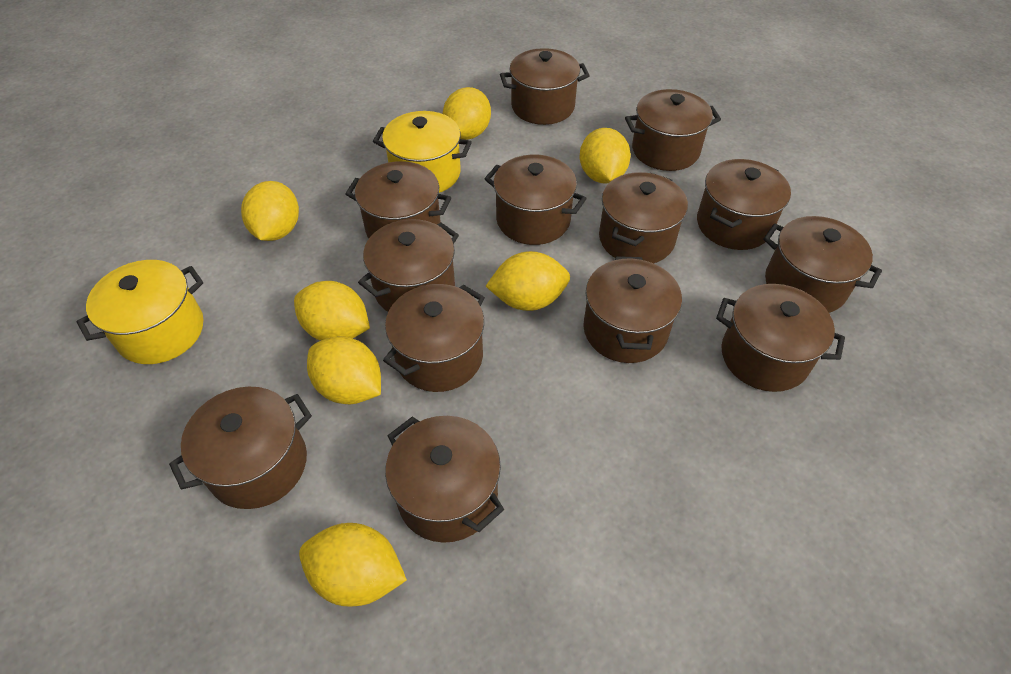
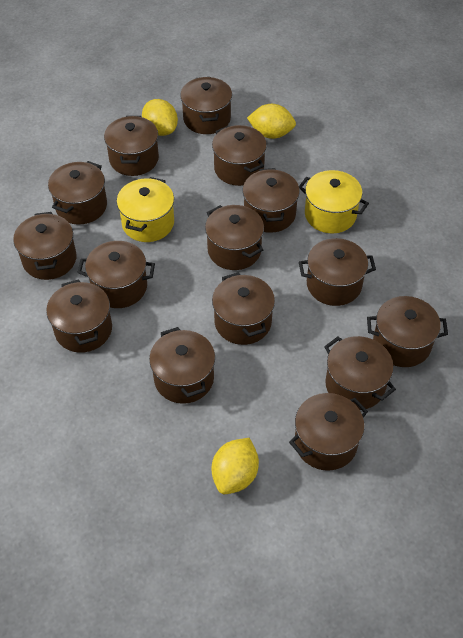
brown pot: 13 -> 15
yellow lemon: 7 -> 3

